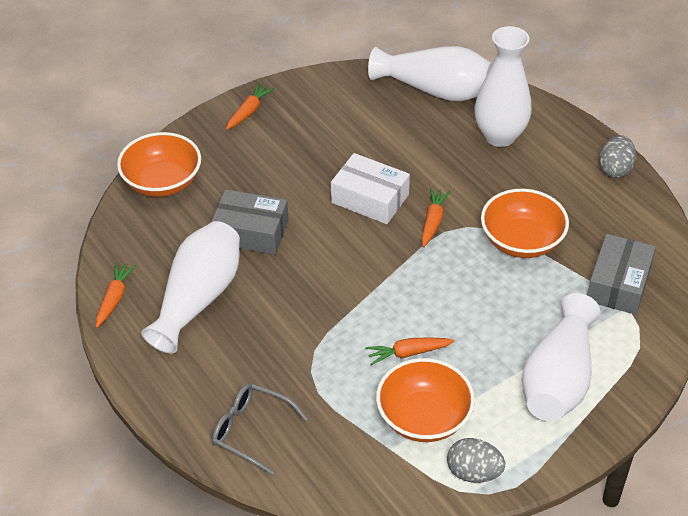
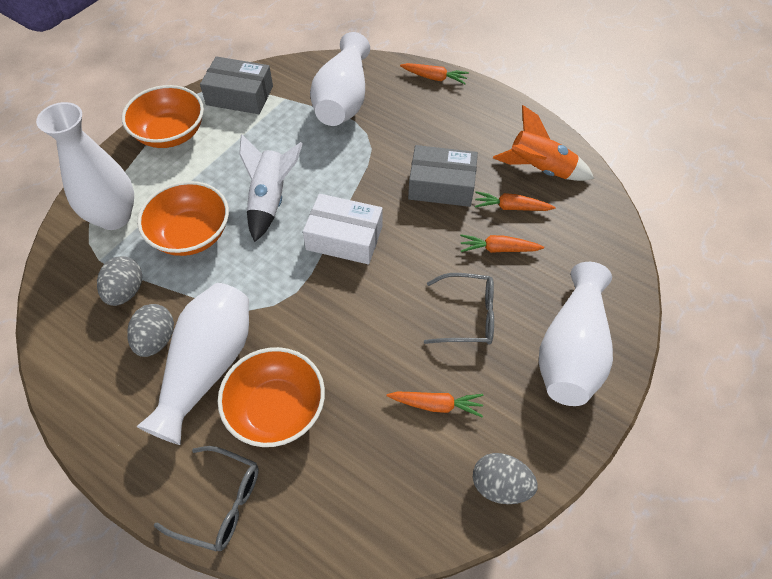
grey egg: 2 -> 3
grey glasses: 1 -> 2
orange rocket: 0 -> 1
white rocket: 0 -> 1

